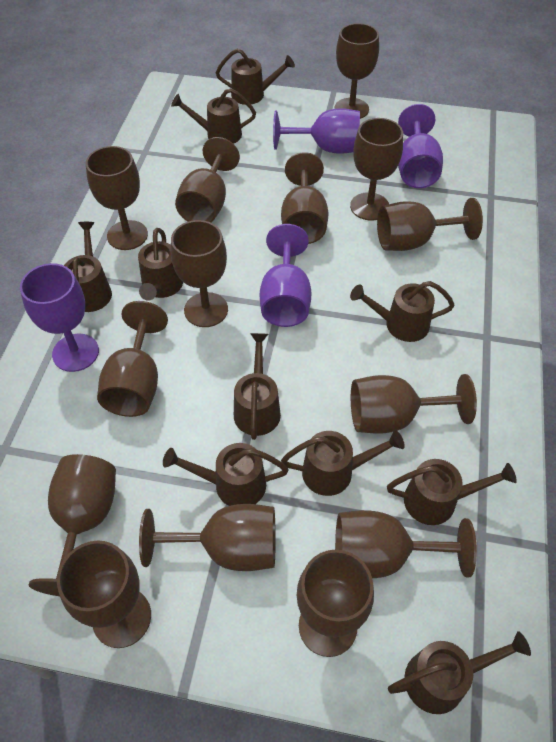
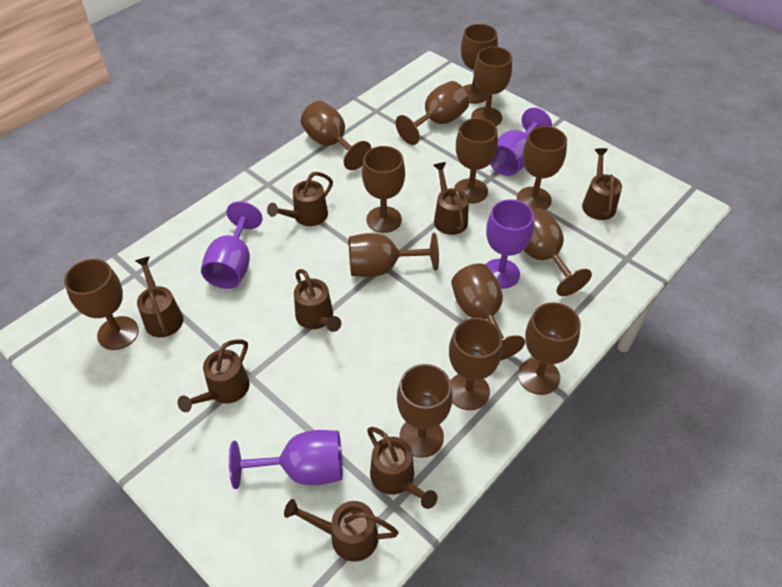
brown watering can: 10 -> 8

